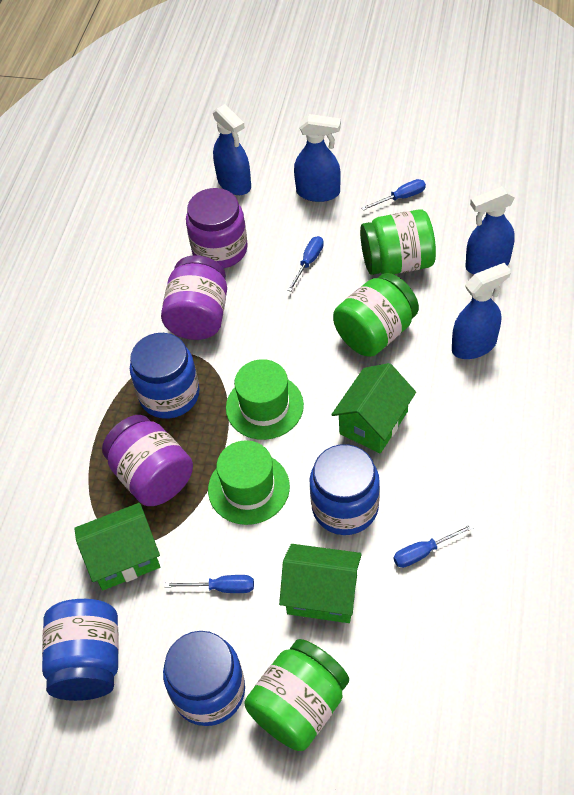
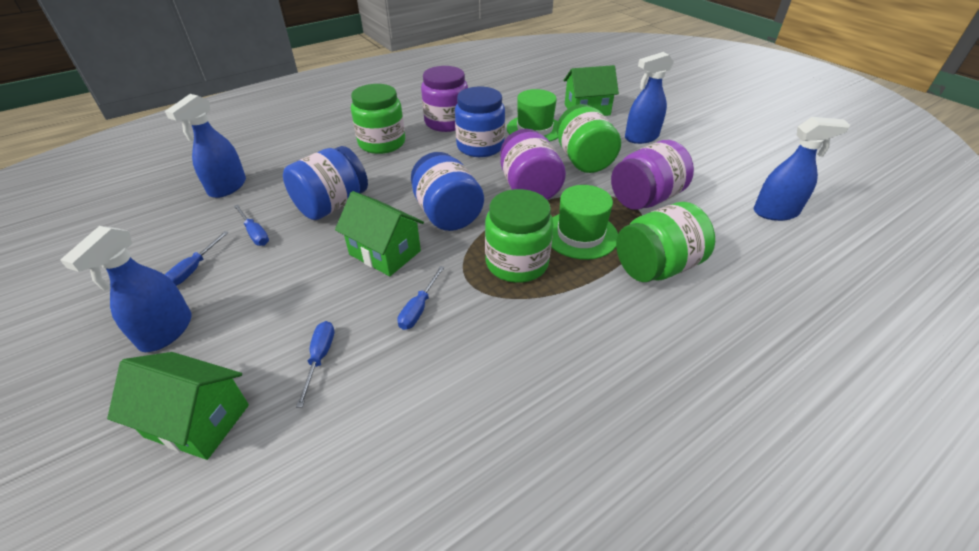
blue jar: 4 -> 3
green jar: 3 -> 4

